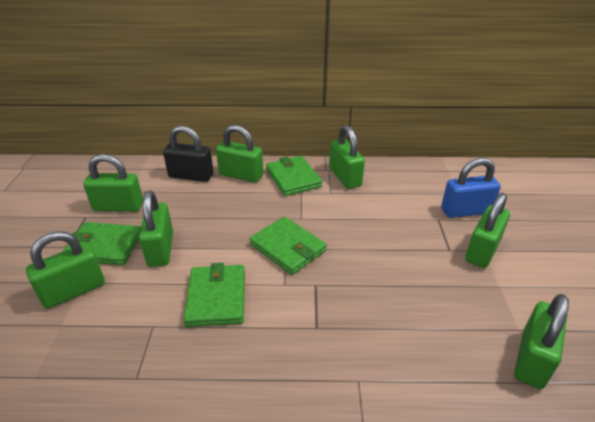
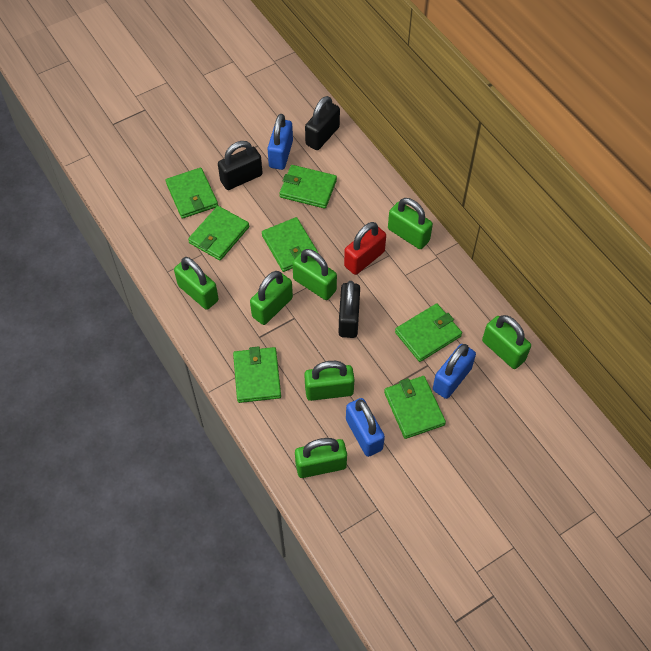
black padlock: 1 -> 3
blue padlock: 1 -> 3
green wallet: 4 -> 7
red padlock: 0 -> 1

